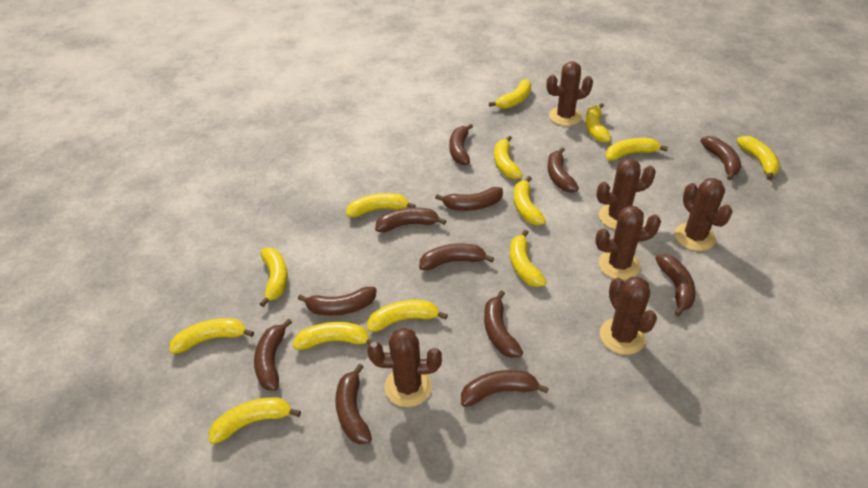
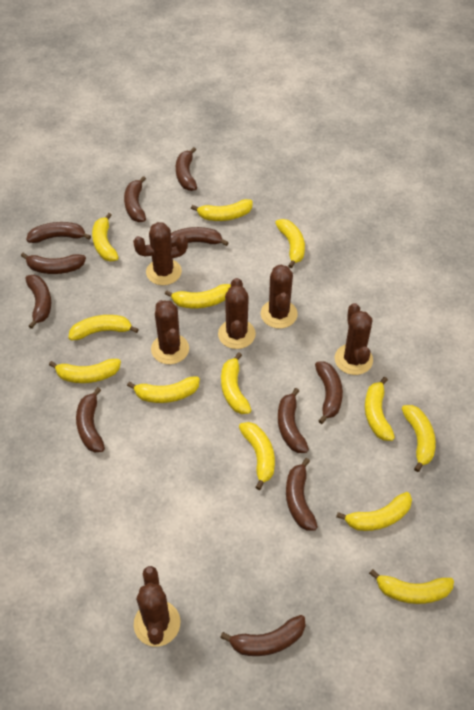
brown banana: 12 -> 11

